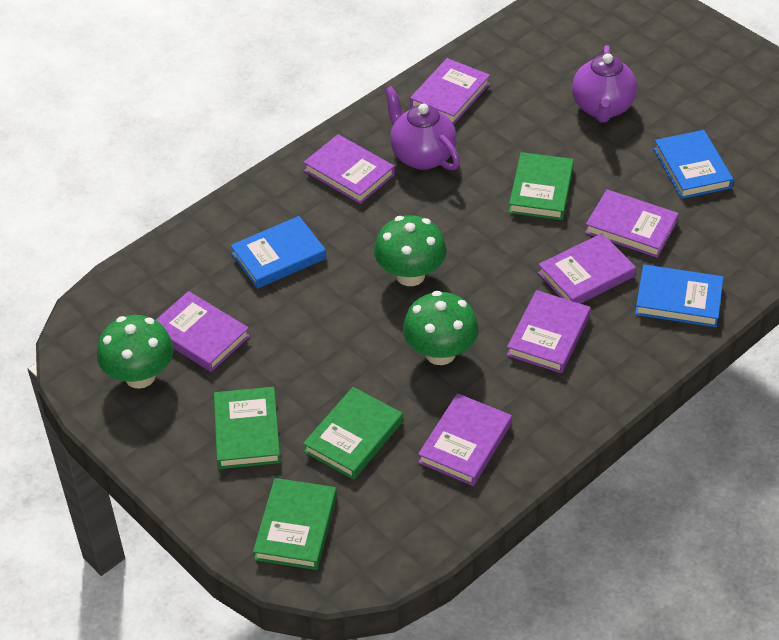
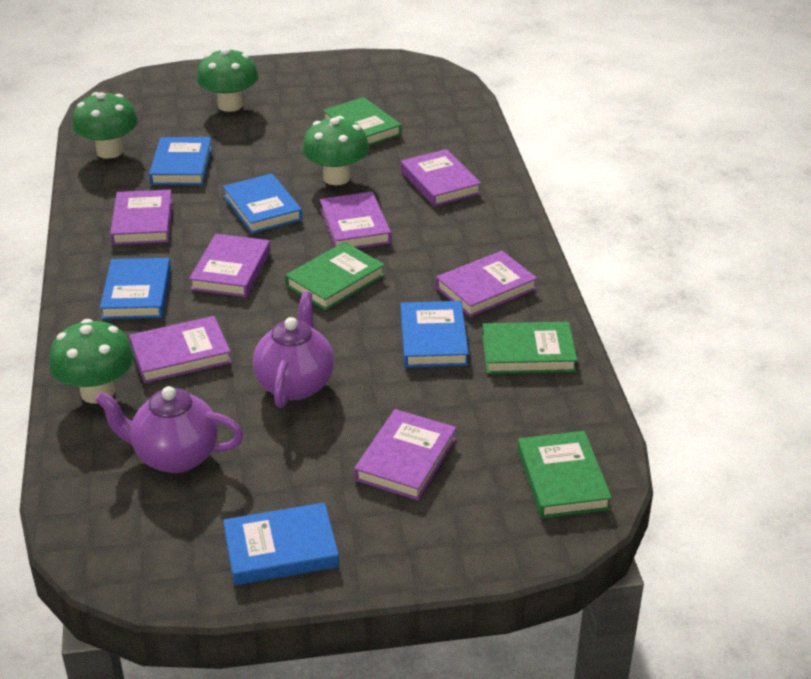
blue book: 3 -> 5
green mushroom: 3 -> 4

